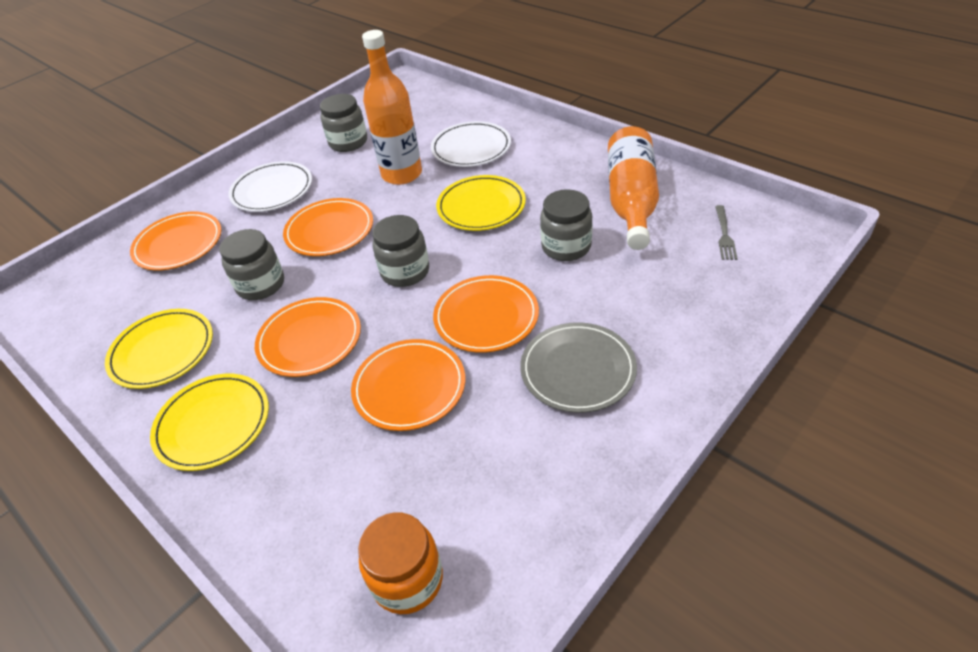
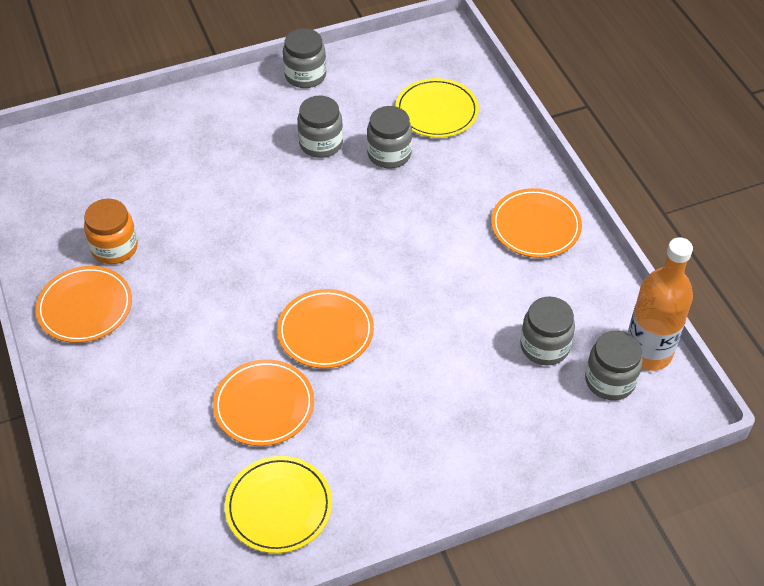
grey fork: 1 -> 0
grey jar: 4 -> 5
grey plate: 1 -> 0
orange bottle: 2 -> 1
orange plate: 5 -> 4
white plate: 2 -> 0
yellow plate: 3 -> 2

